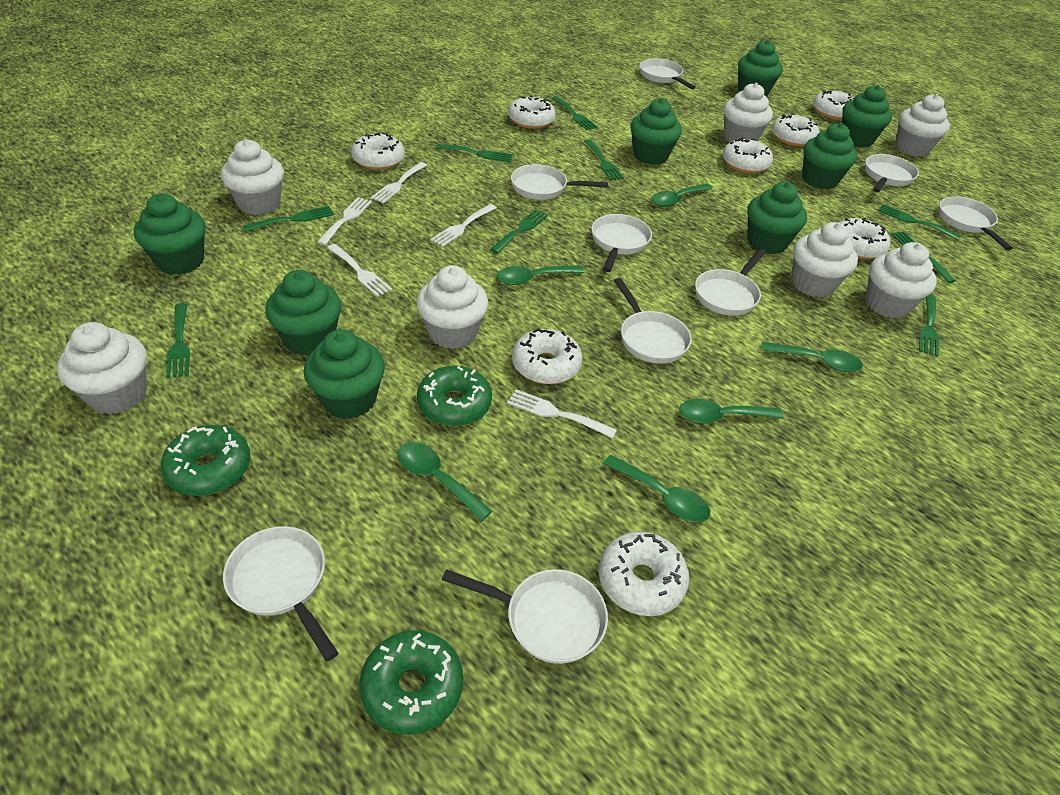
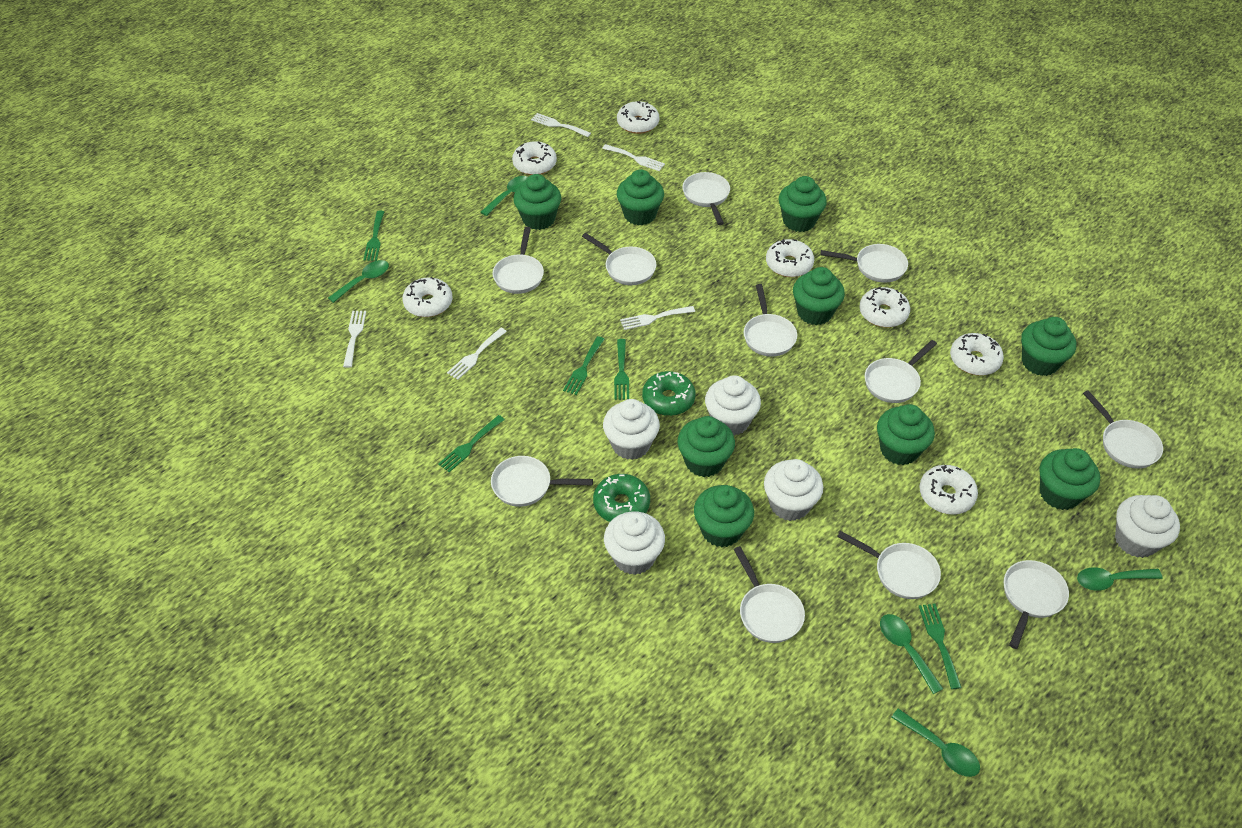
green cupcake: 8 -> 9
green donut: 3 -> 2
green fork: 9 -> 5
green spoon: 6 -> 5
white cupcake: 7 -> 5
white donut: 8 -> 7
white pan: 9 -> 11

